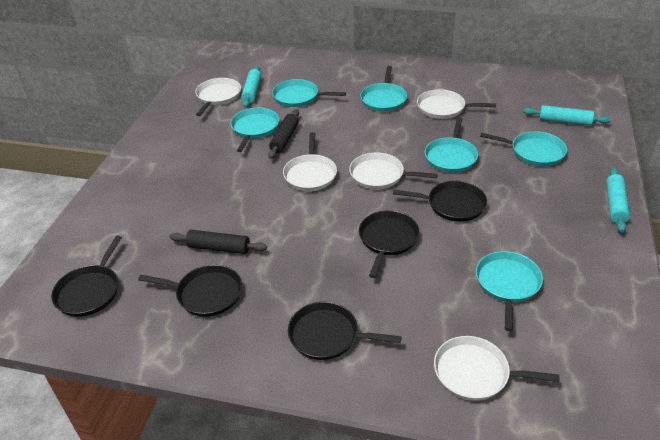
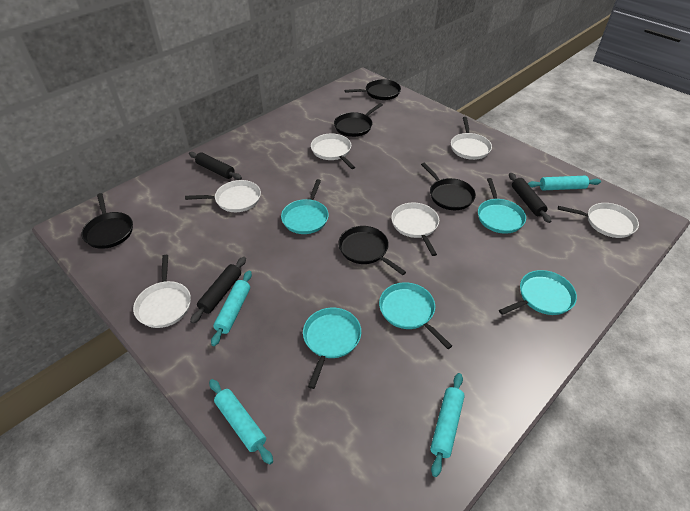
black rolling pin: 2 -> 3
turquoise pan: 6 -> 5
turquoise rolling pin: 3 -> 4
white pan: 5 -> 6

